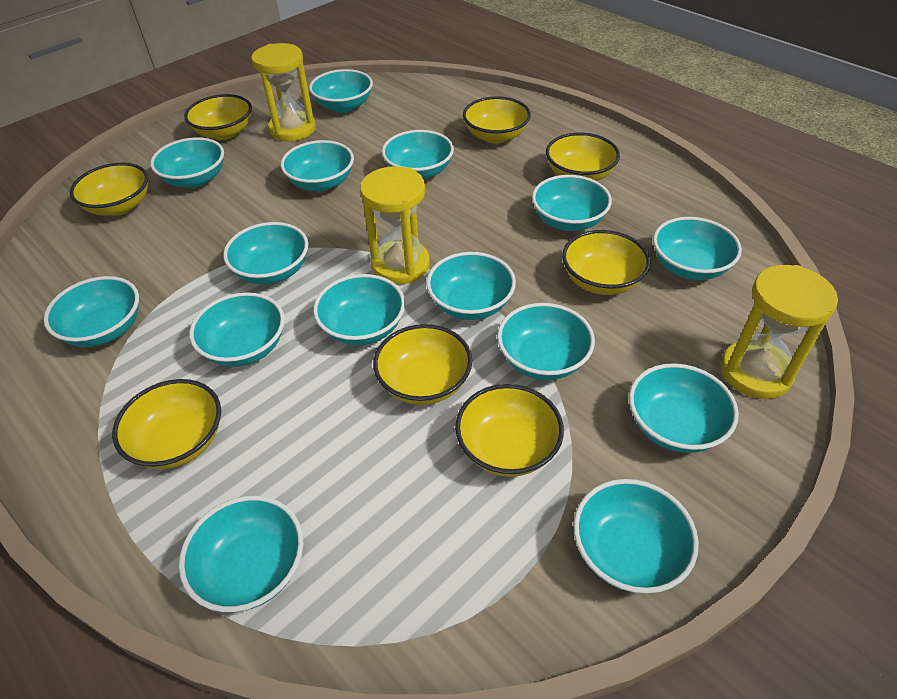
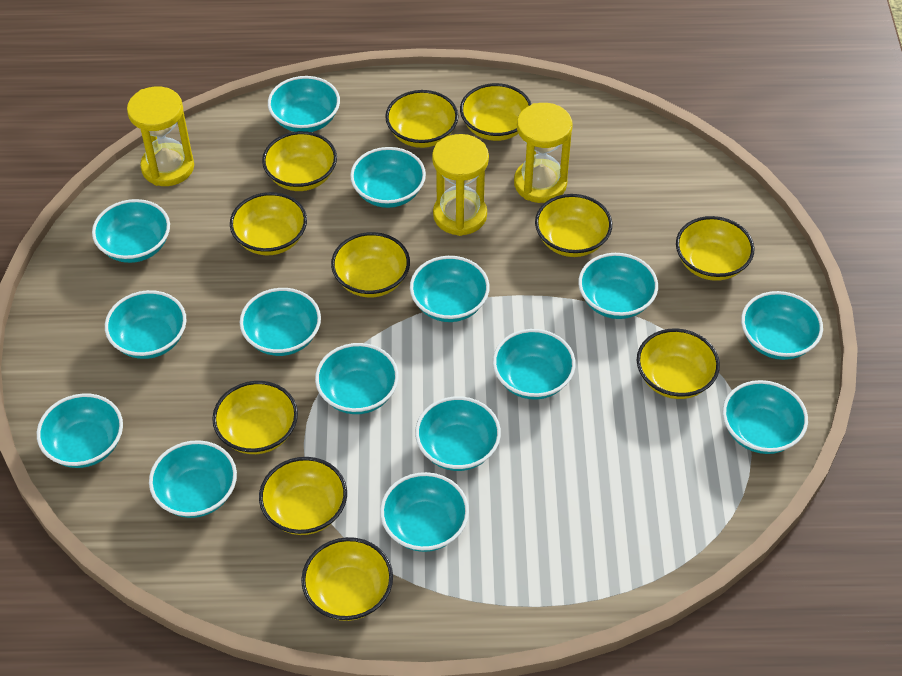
yellow bowl: 8 -> 11

